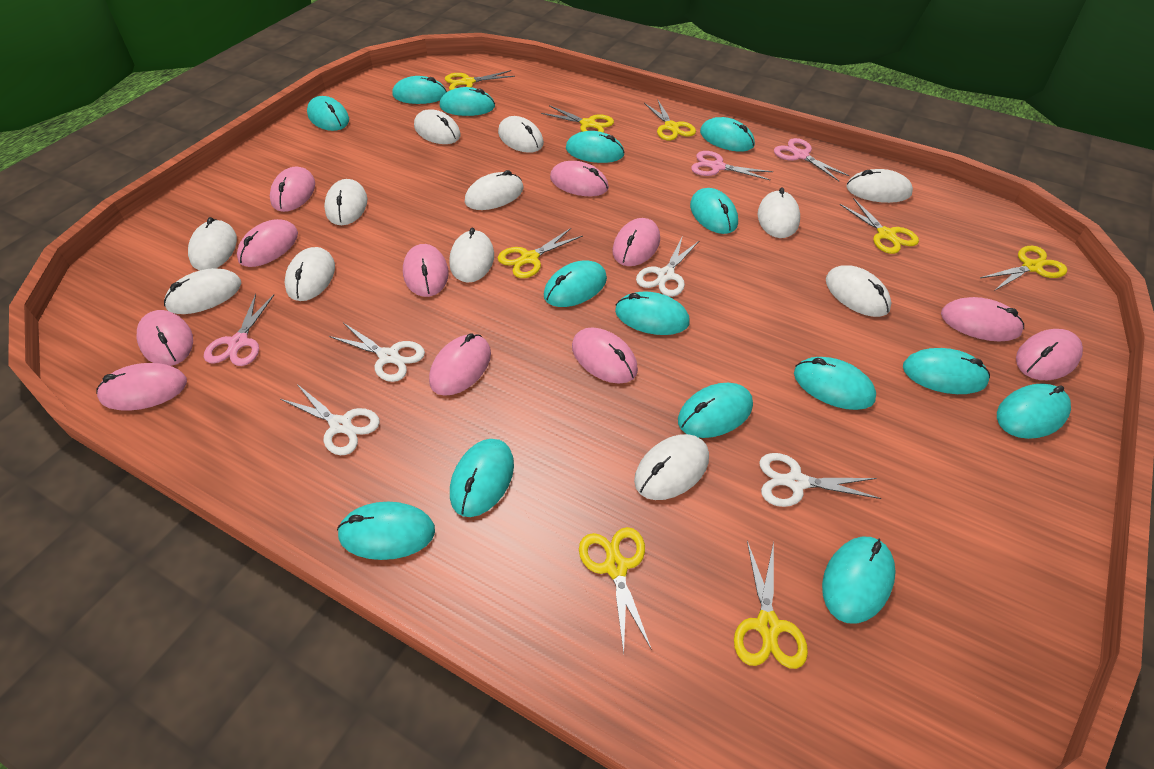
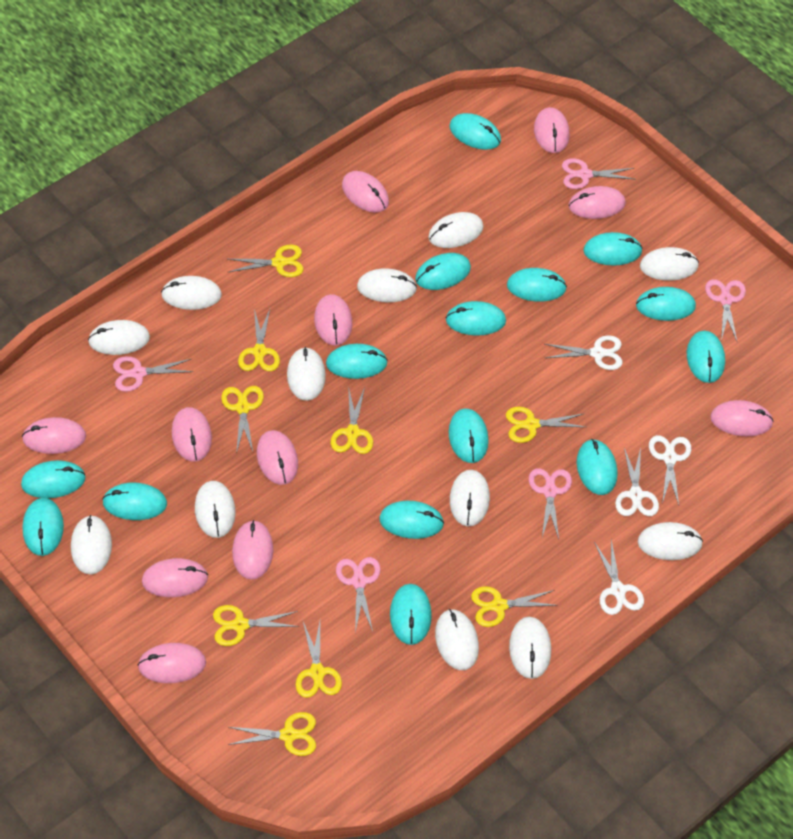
pink scissors: 3 -> 5
yellow scissors: 8 -> 9

